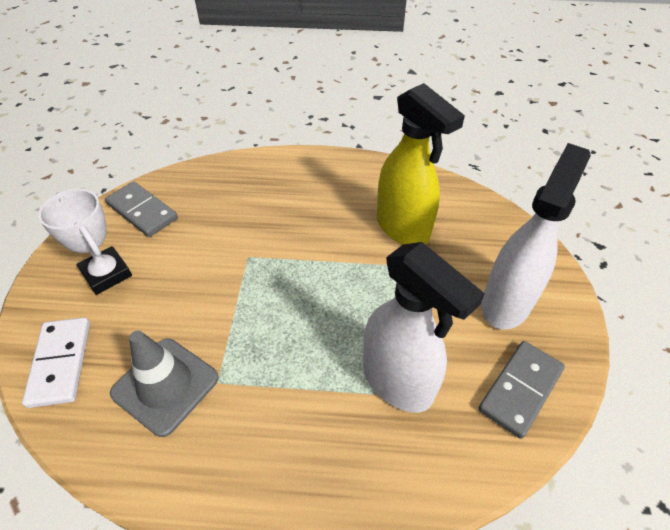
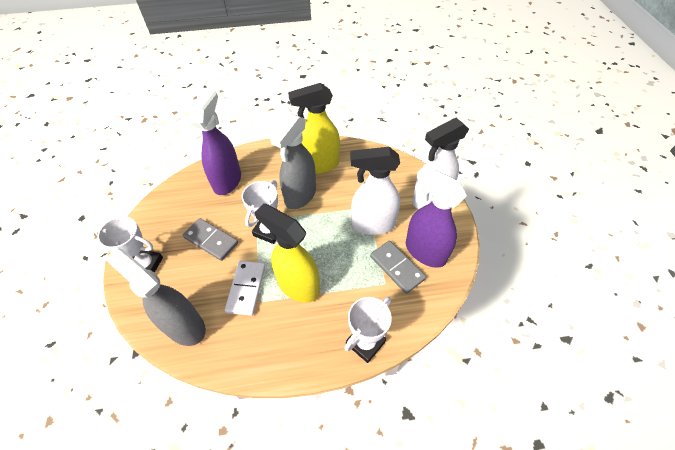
grey spray bottle: 0 -> 2
grey traffic cone: 1 -> 0
purple spray bottle: 0 -> 2
white trophy: 1 -> 3
yellow spray bottle: 1 -> 2

